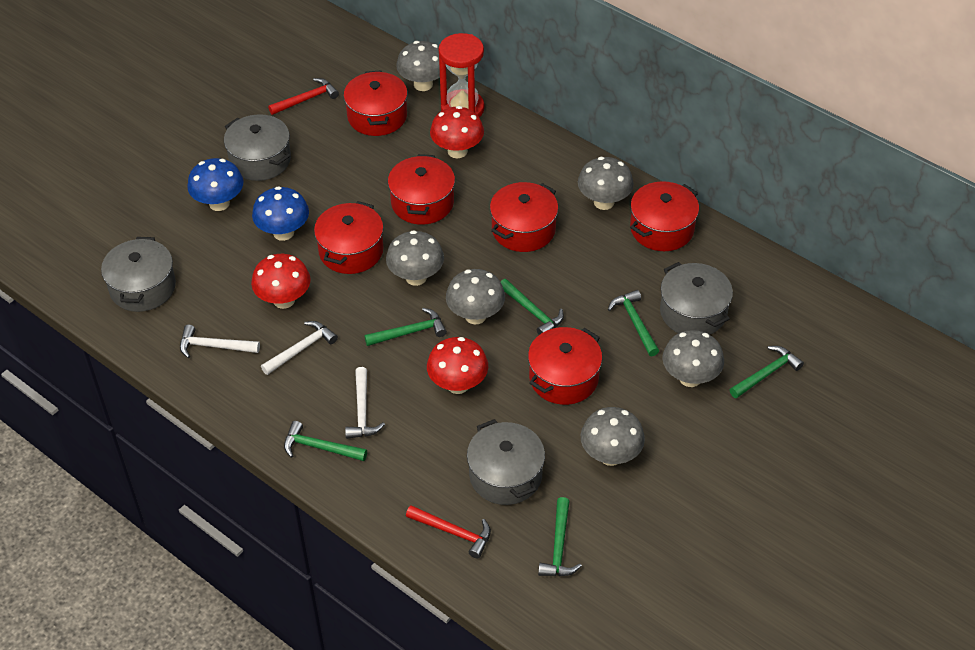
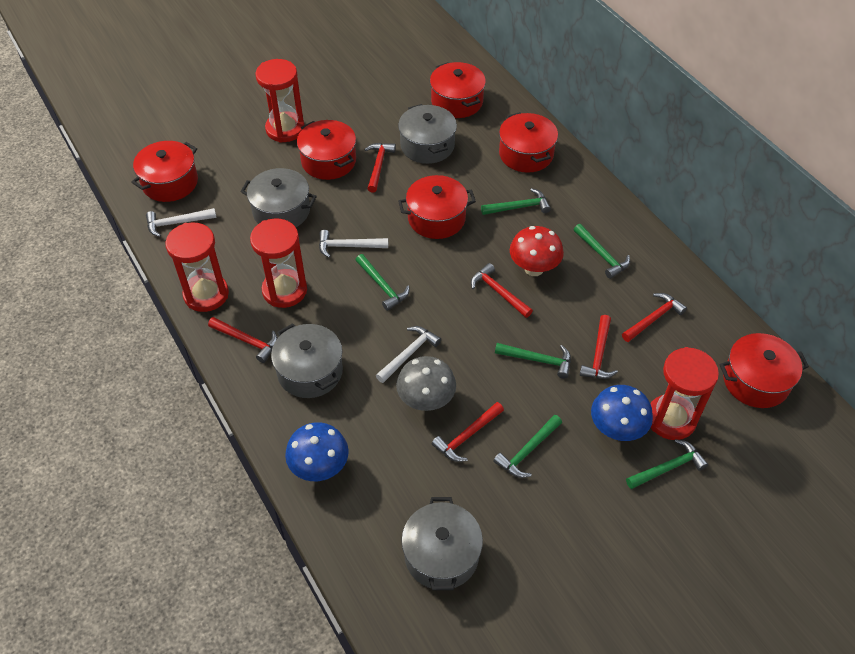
grey mushroom: 6 -> 1
red hammer: 2 -> 6
red hourglass: 1 -> 4
red mushroom: 3 -> 1

